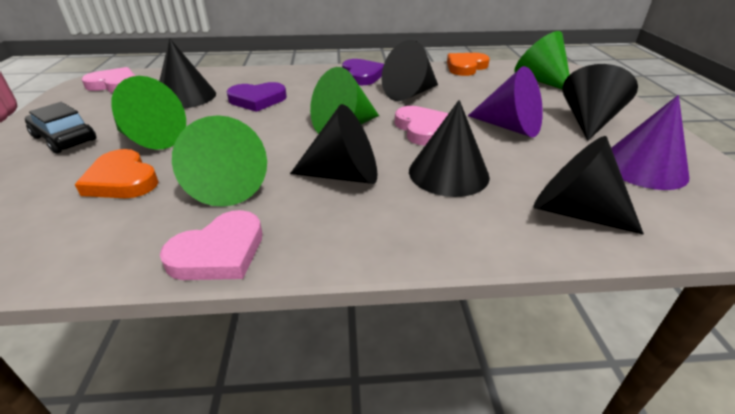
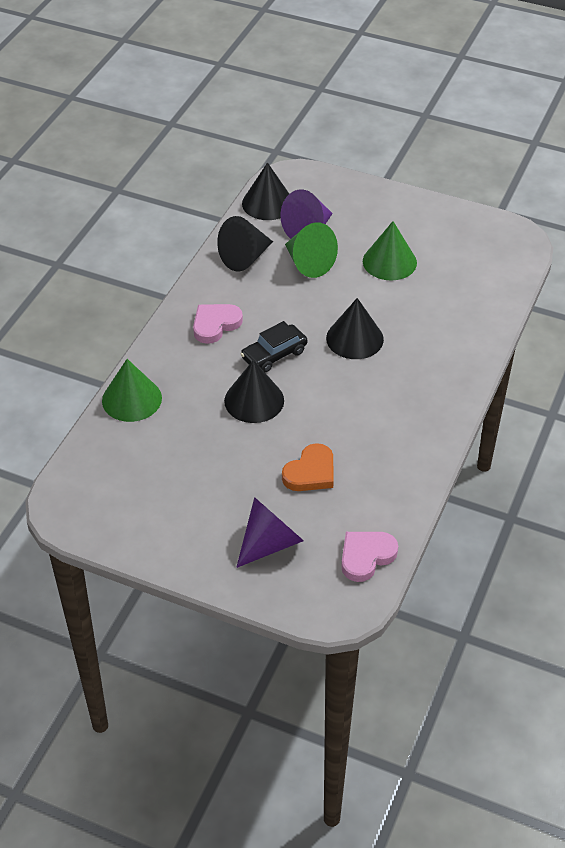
black cone: 6 -> 4
green cone: 4 -> 3
orange heart: 2 -> 1
pink heart: 3 -> 2
purple heart: 2 -> 0

